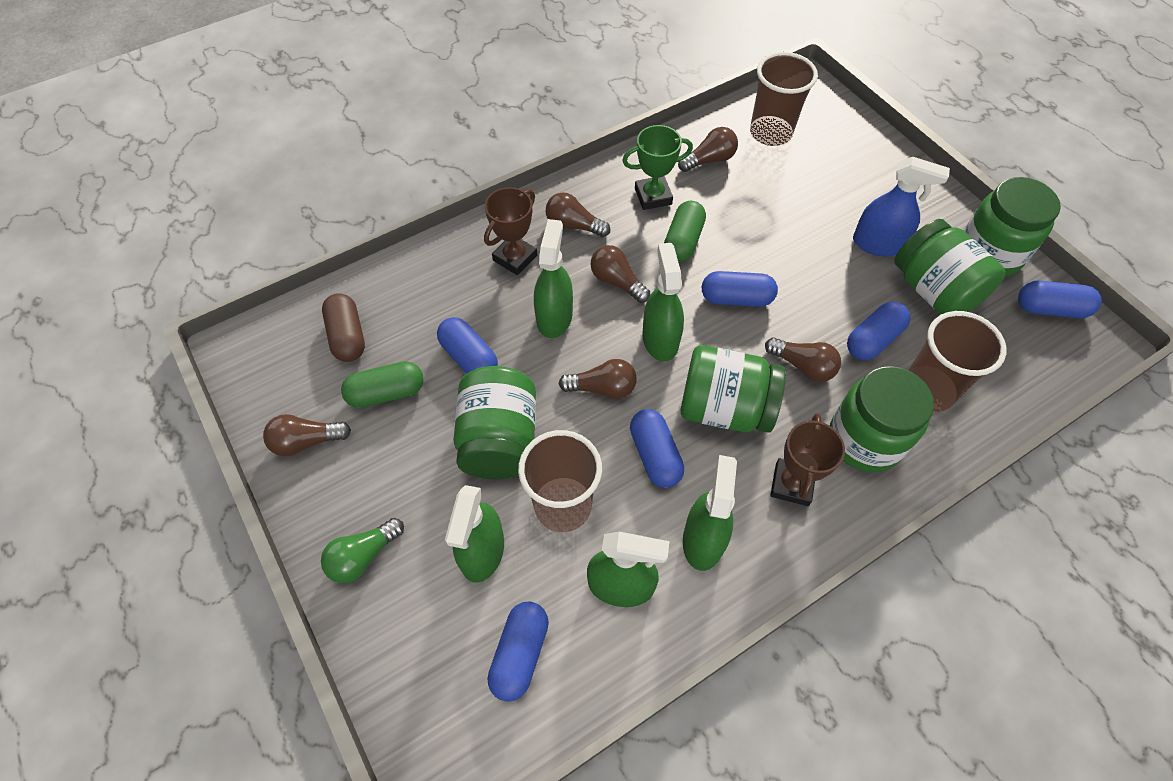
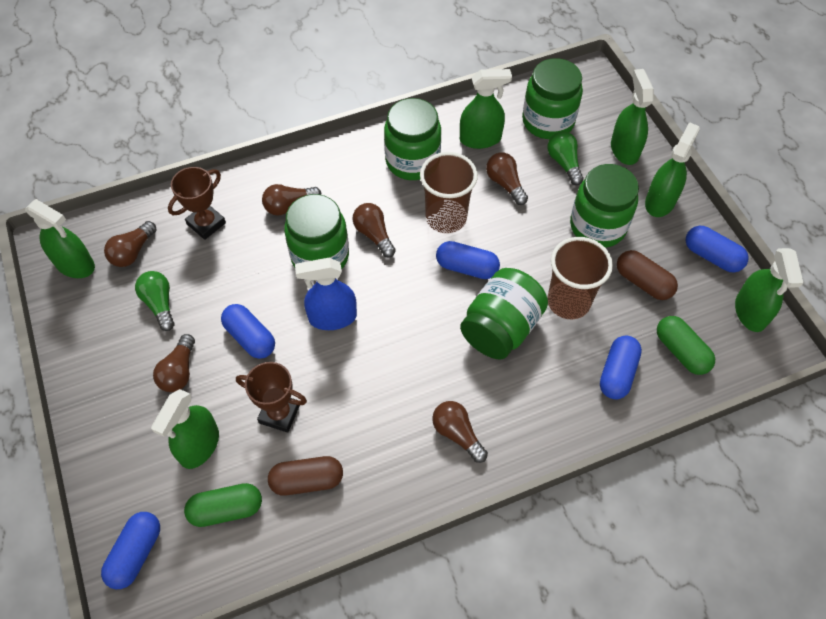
blue capsule: 6 -> 5
brown capsule: 1 -> 2
brown cup: 3 -> 2
green light bulb: 1 -> 2
green spray bottle: 5 -> 6
green trophy: 1 -> 0

